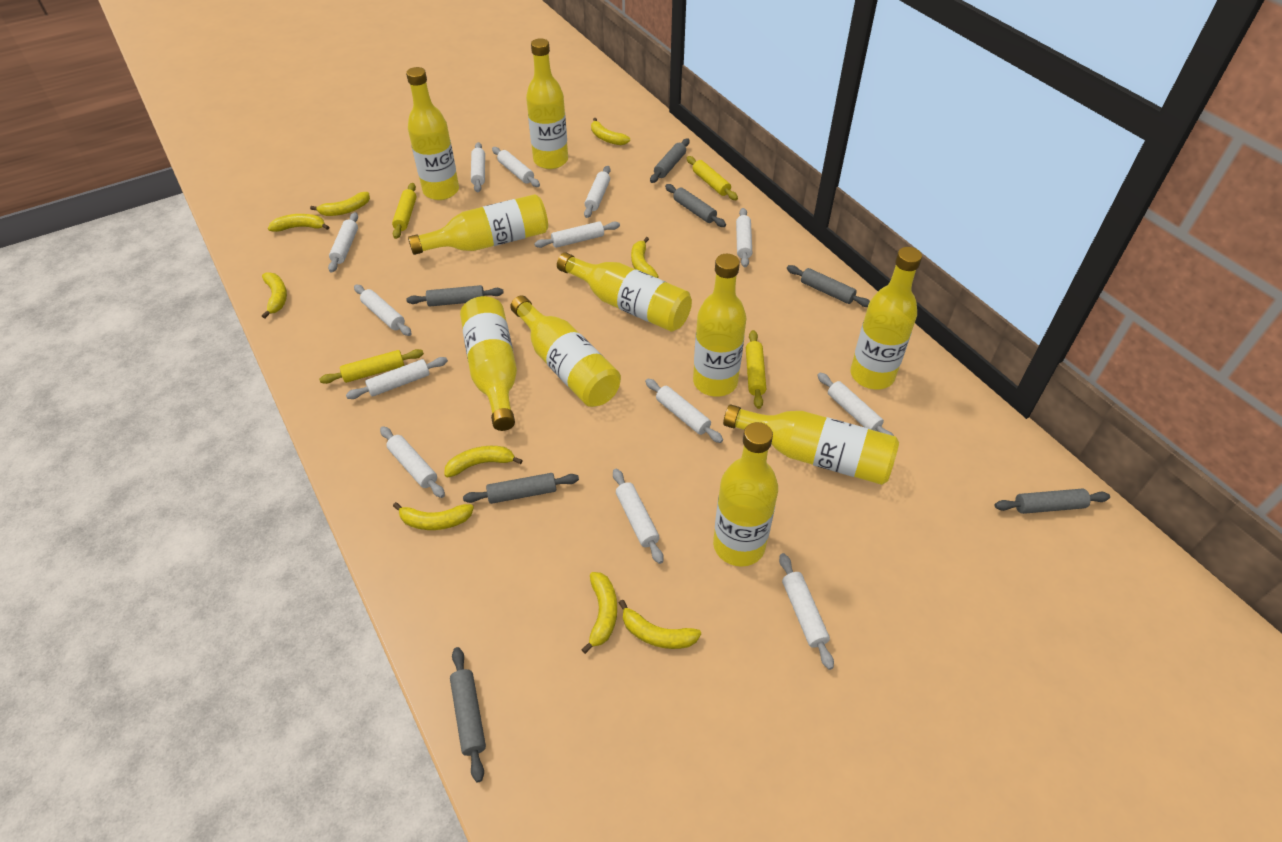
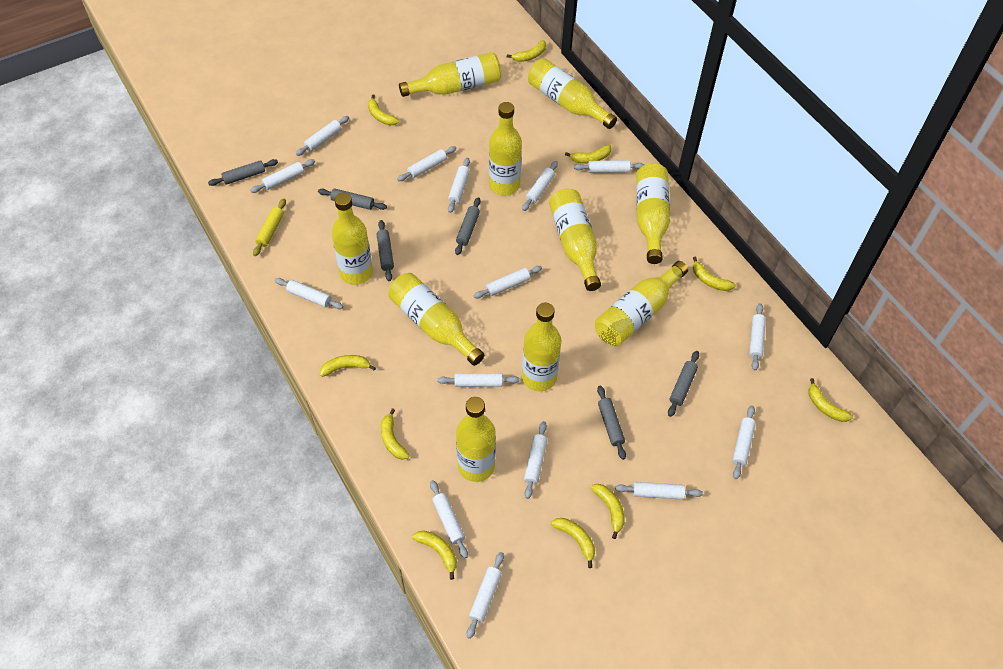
grey rolling pin: 7 -> 6
white rolling pin: 13 -> 15
yellow banana: 9 -> 10
yellow rolling pin: 4 -> 1

